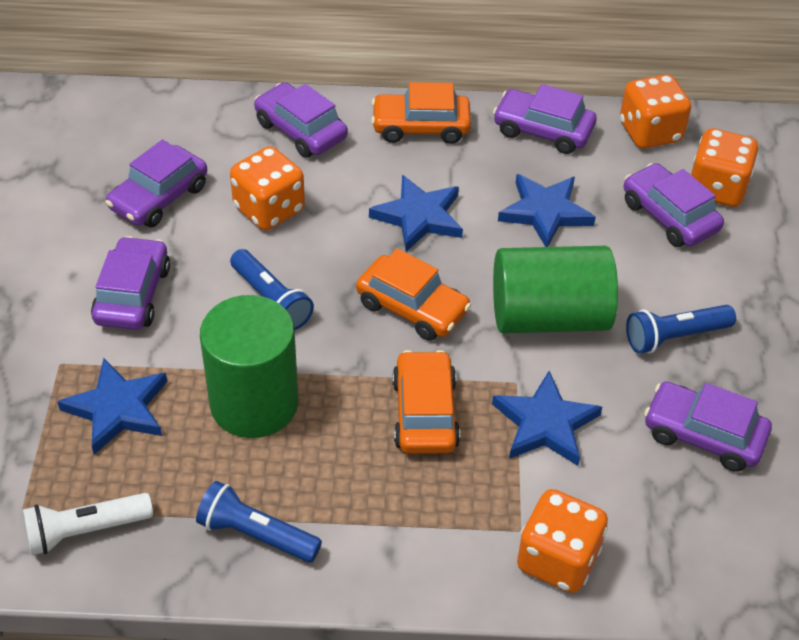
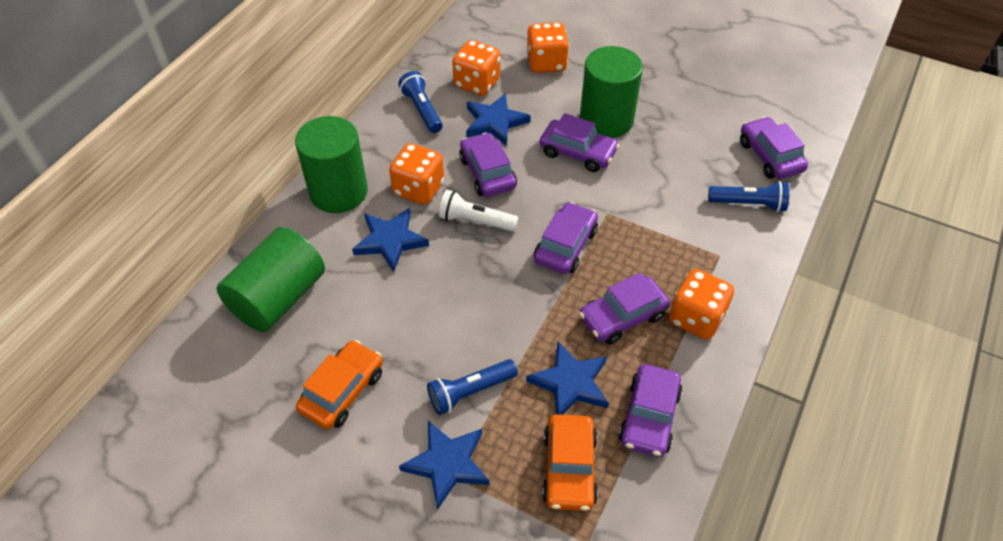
green cylinder: 2 -> 3
orange car: 3 -> 2

